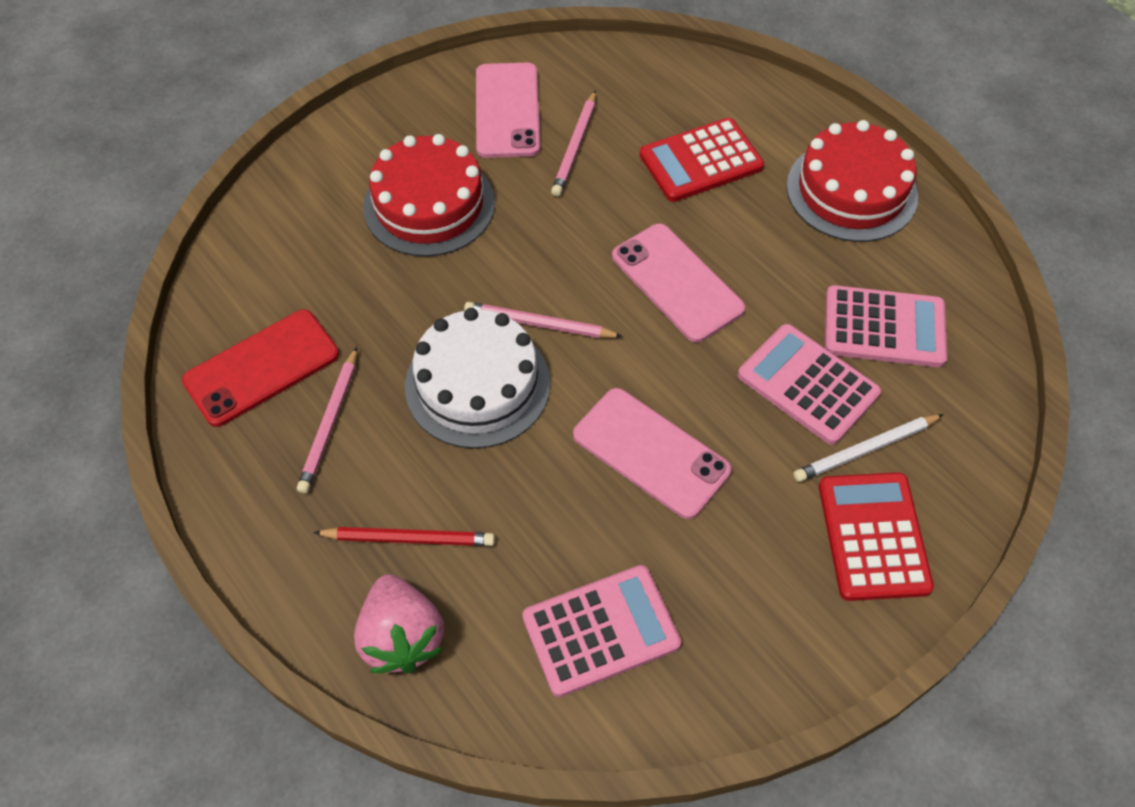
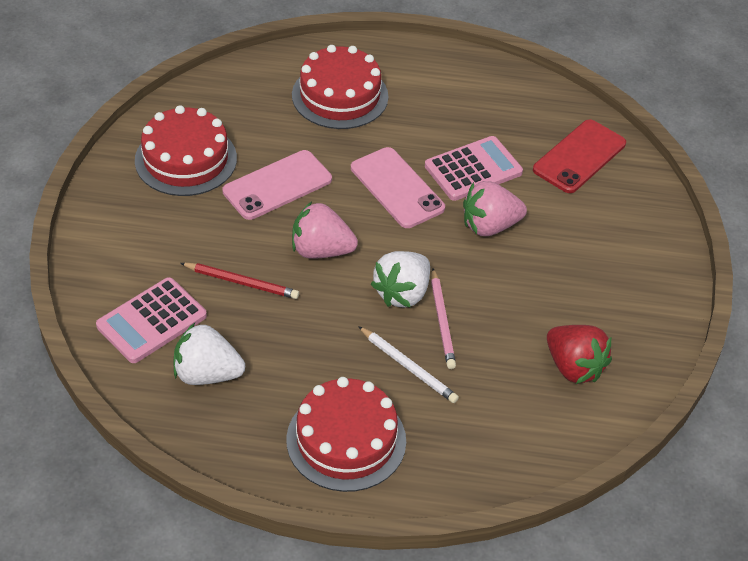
pink calculator: 3 -> 2
pink pencil: 3 -> 1
pink phone: 3 -> 2
pink strawberry: 1 -> 2
red cake: 2 -> 3
red calculator: 2 -> 0
red strawberry: 0 -> 1
white cake: 1 -> 0
white strawberry: 0 -> 2

